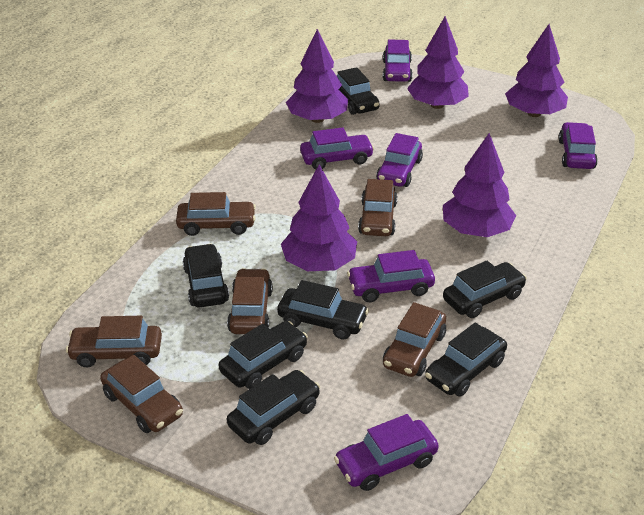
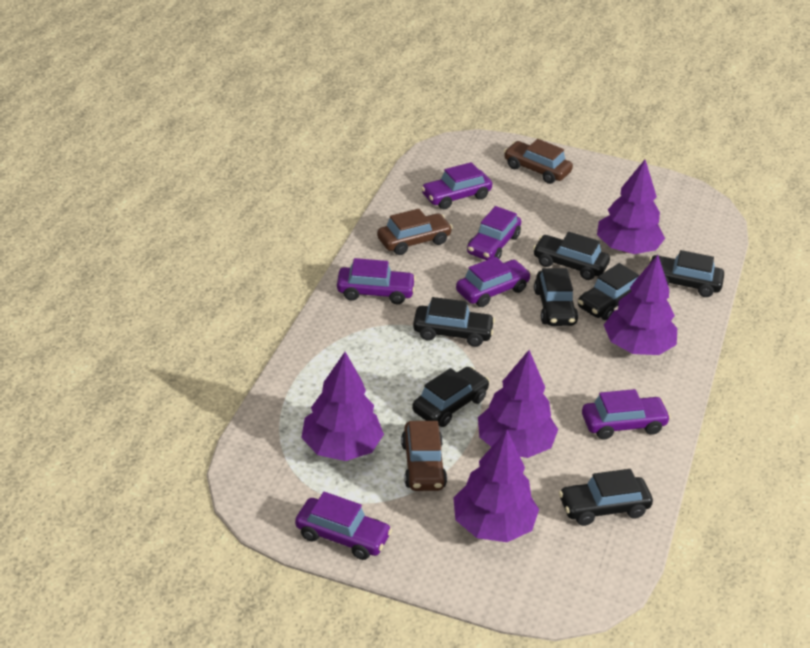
brown car: 6 -> 3

